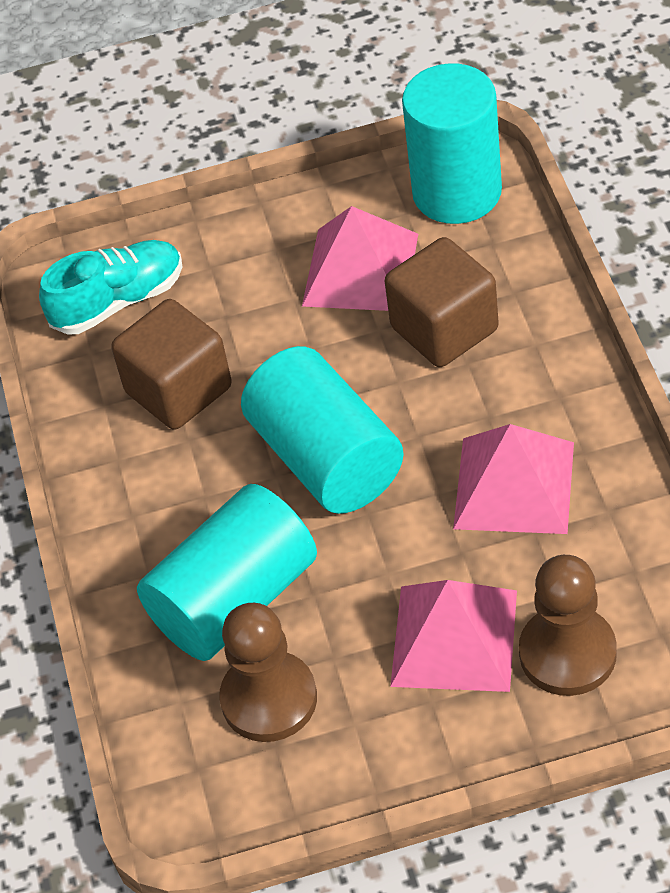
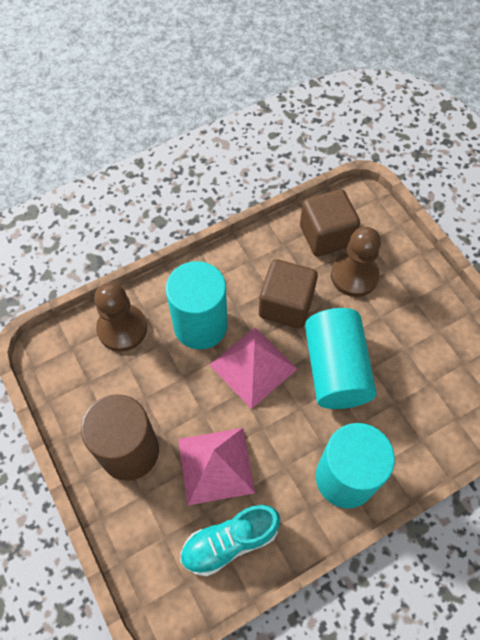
brown cylinder: 0 -> 1
pink pyramid: 3 -> 2

